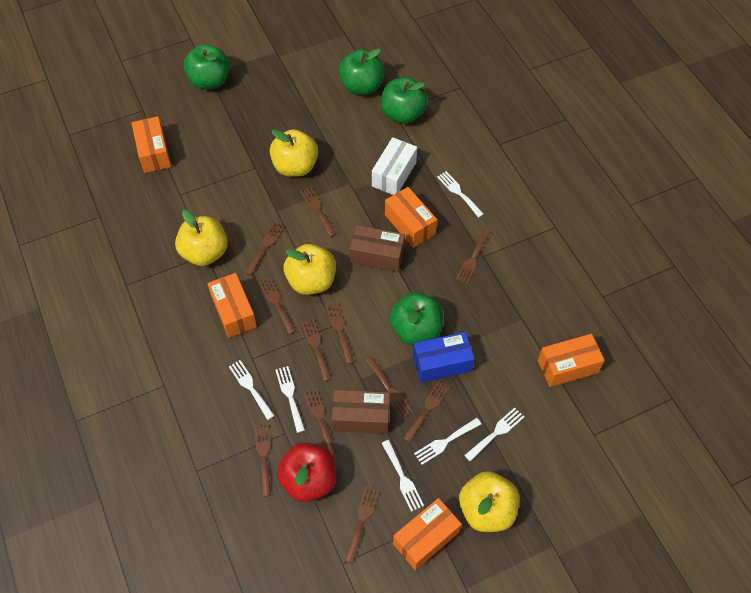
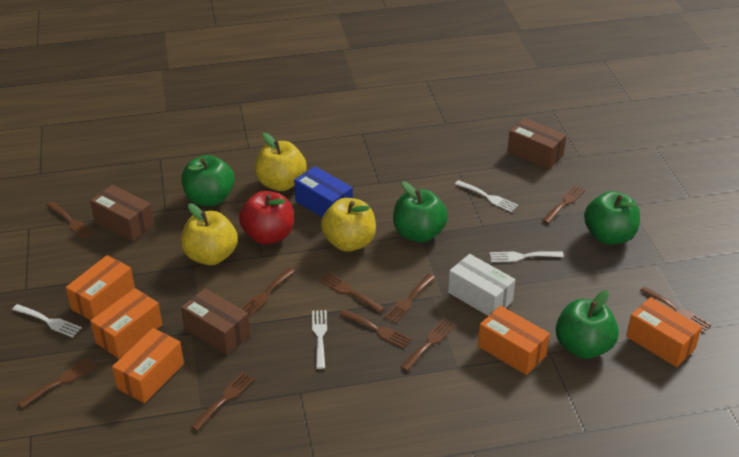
brown box: 2 -> 3
brown fork: 11 -> 10
white fork: 6 -> 4
yellow apple: 4 -> 3

